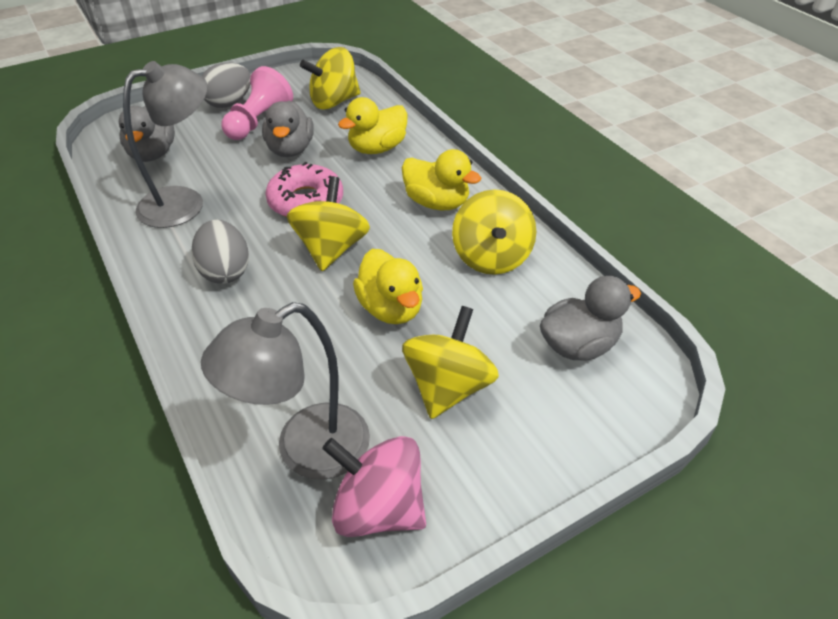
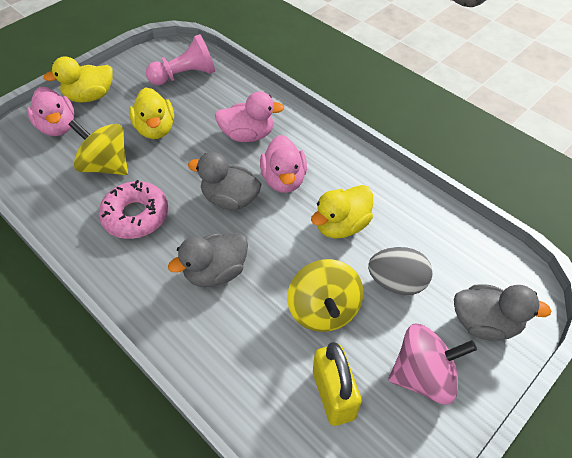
grey egg: 2 -> 1
grey lamp: 2 -> 0
pink duck: 0 -> 3
yellow padlock: 0 -> 1
yellow spinning top: 4 -> 2

